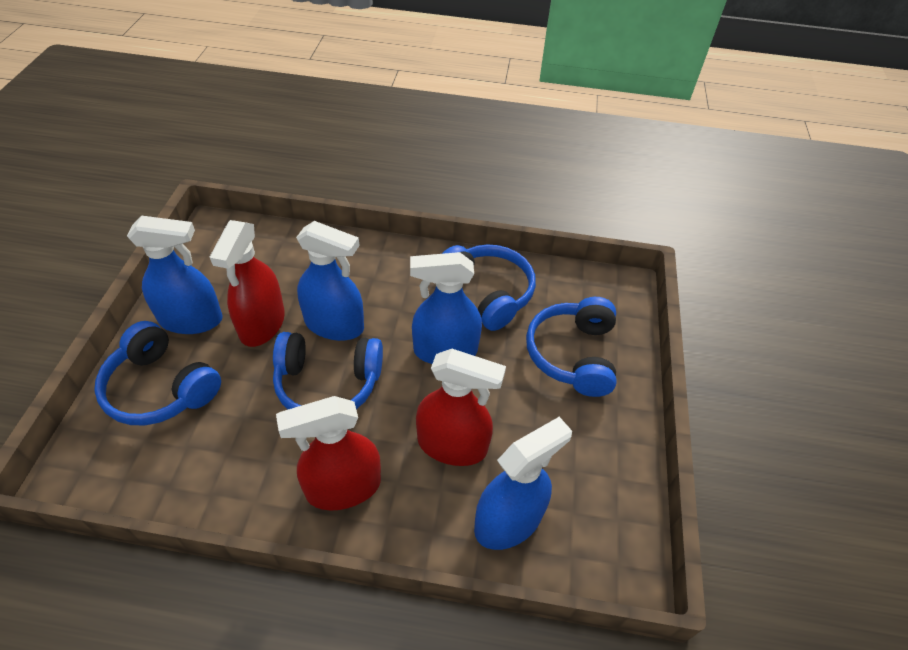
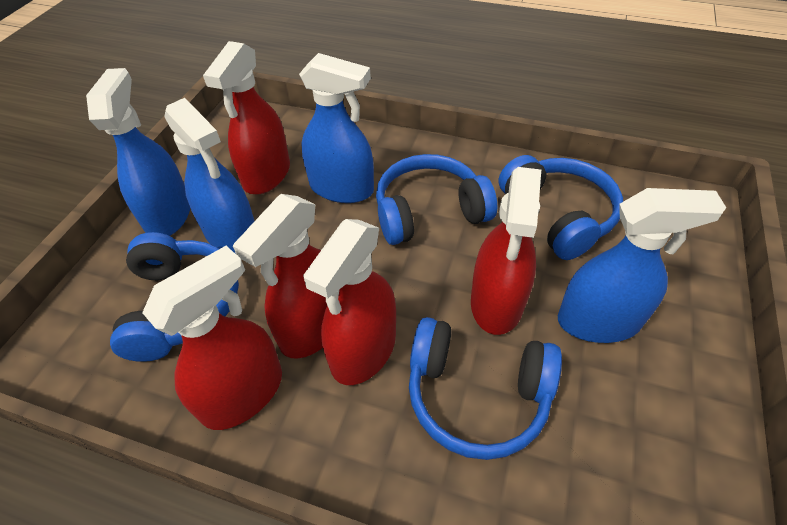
red spray bottle: 3 -> 5

